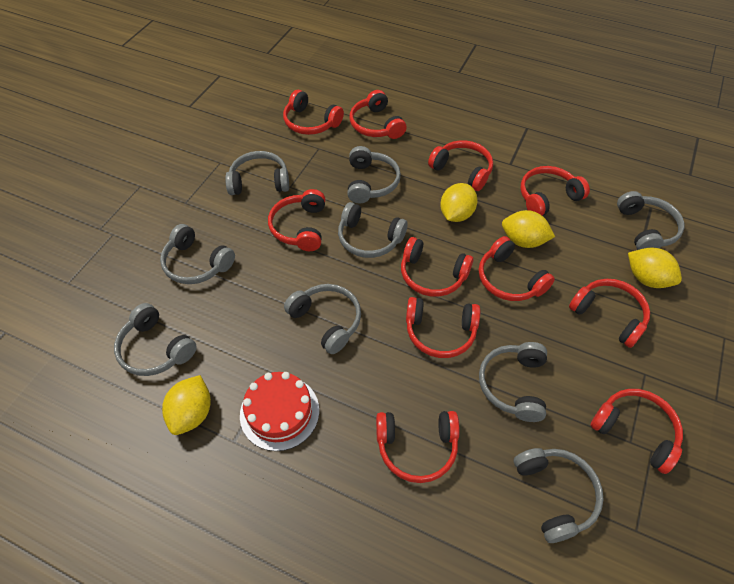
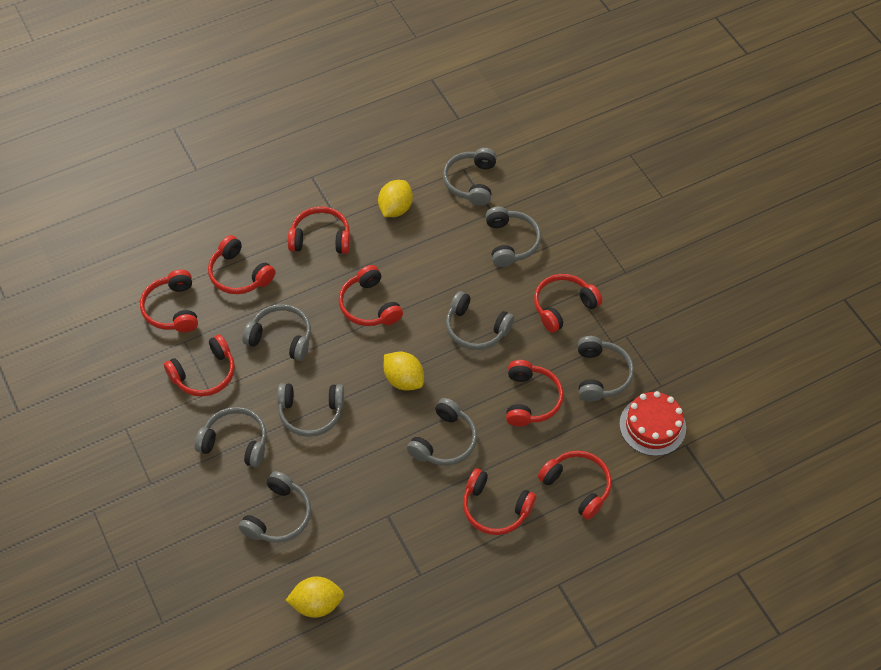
red headphones: 11 -> 9
yellow lemon: 4 -> 3

